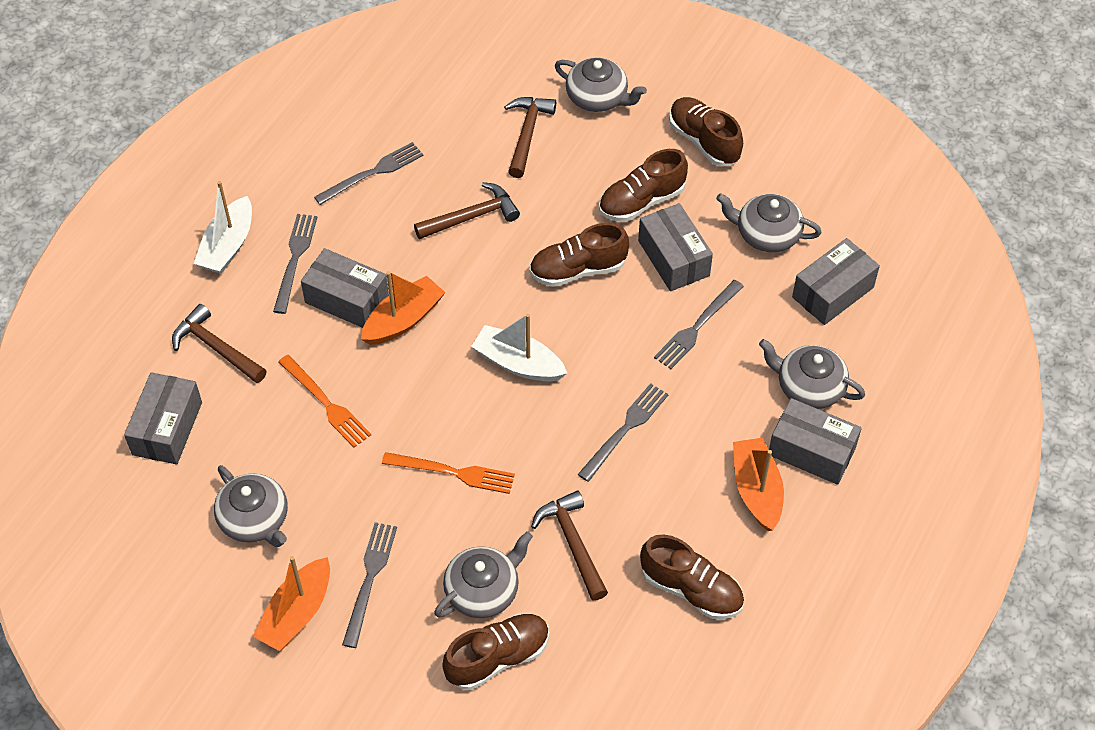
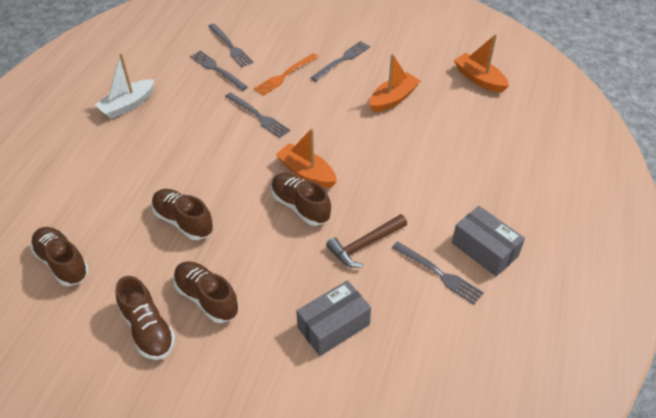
brown hammer: 4 -> 1
grey box: 5 -> 2
grey teapot: 5 -> 0
orange fork: 2 -> 1
white boat: 2 -> 1

